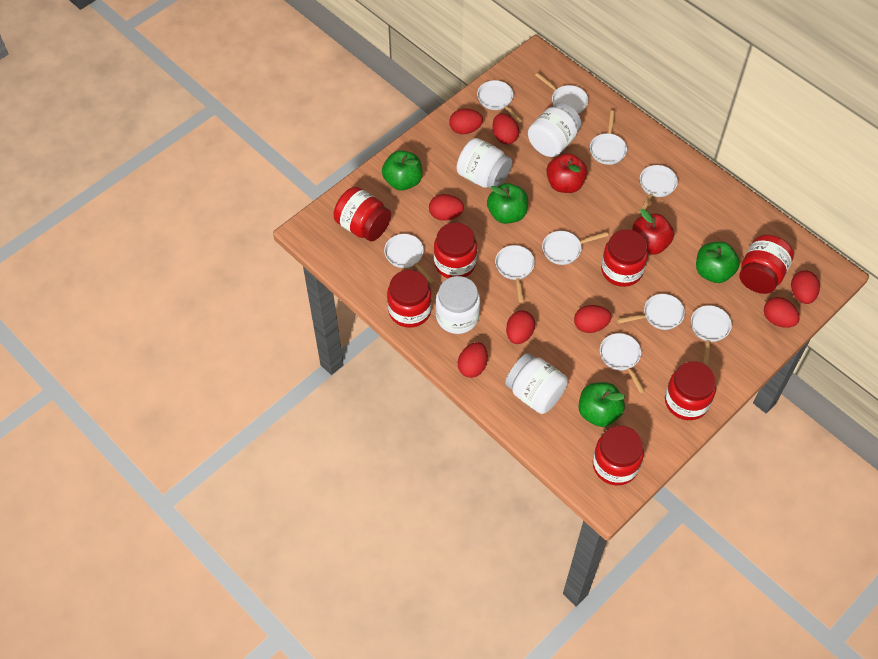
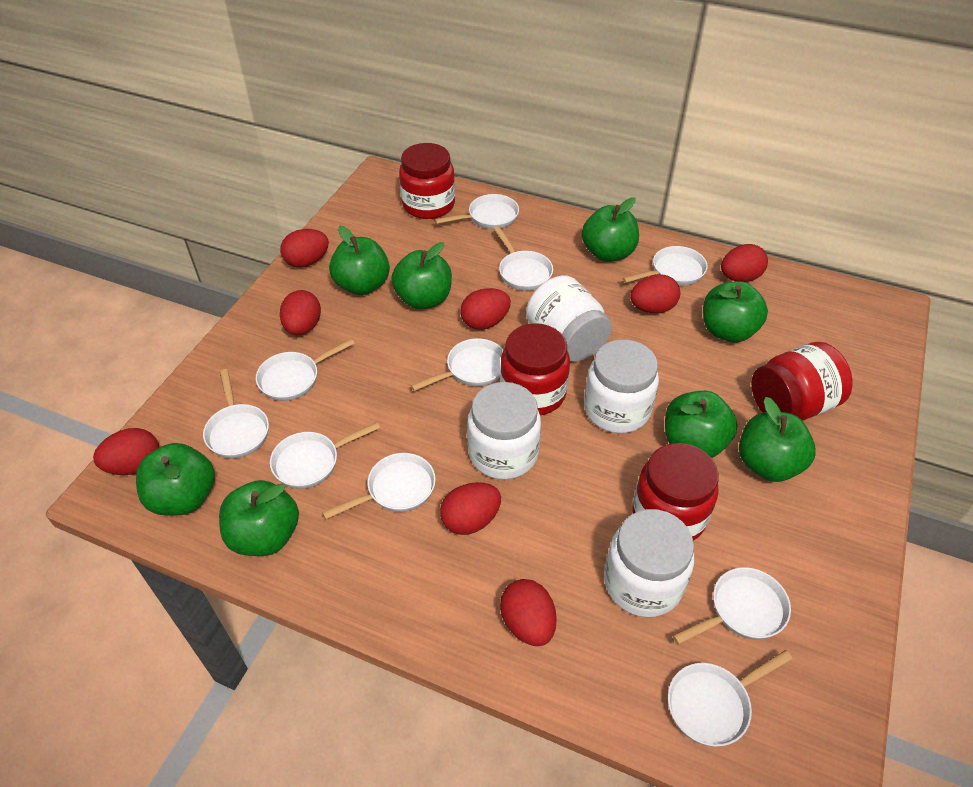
green apple: 4 -> 8
red apple: 2 -> 0
red jar: 7 -> 4

